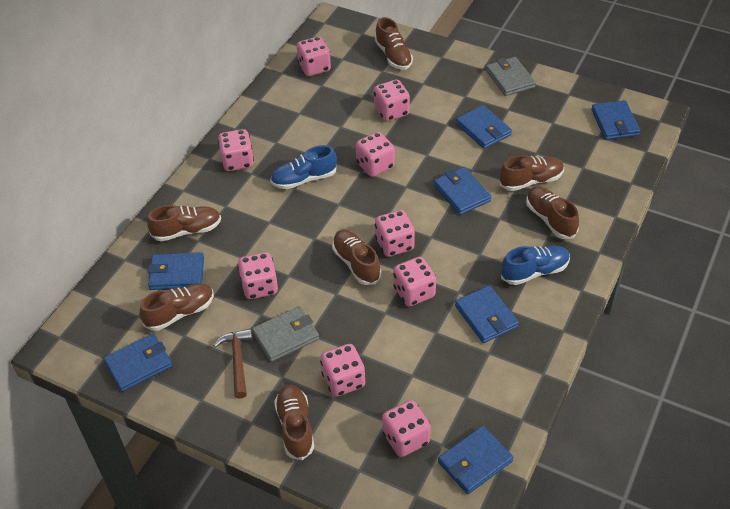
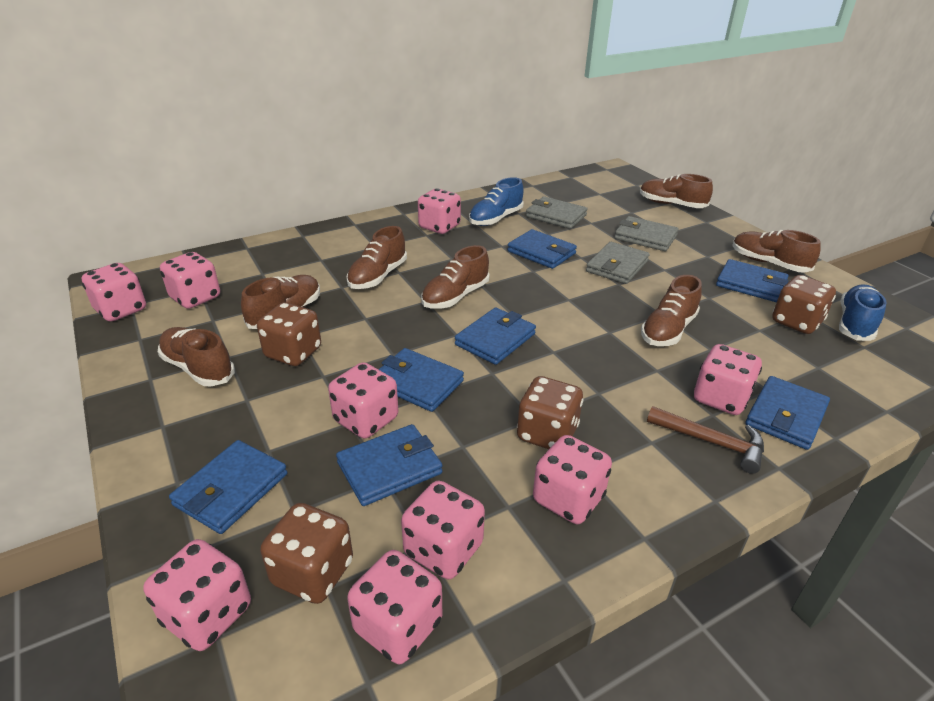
brown dice: 0 -> 4
grey wallet: 2 -> 3

